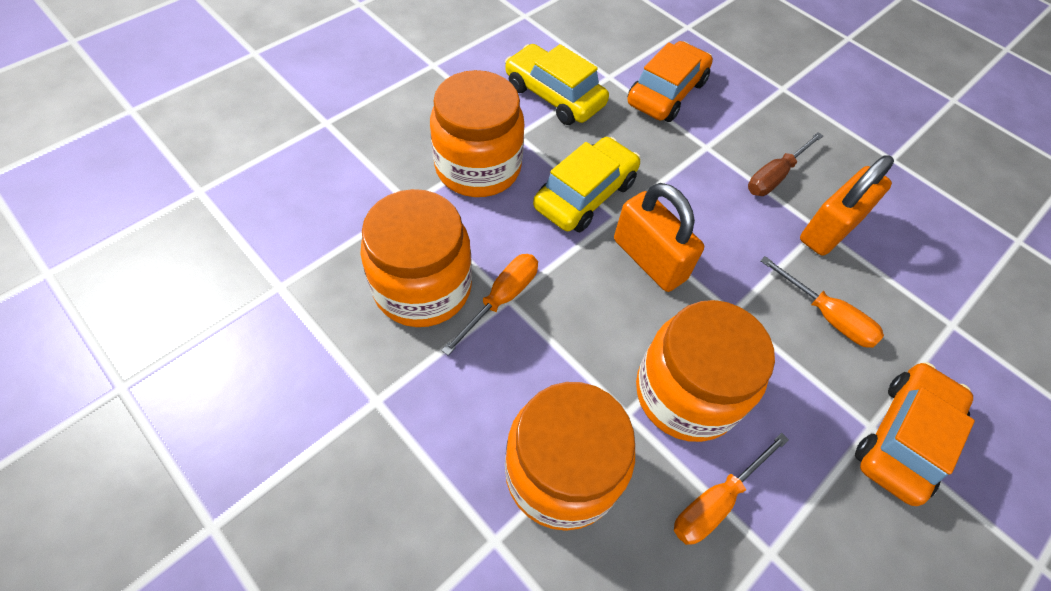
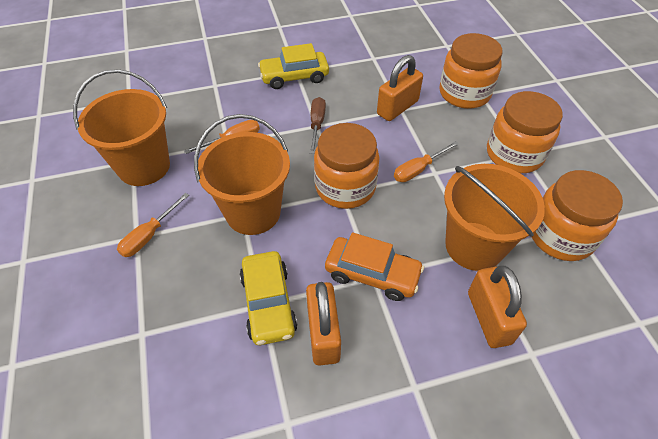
orange bucket: 0 -> 3
orange car: 2 -> 1
orange padlock: 2 -> 3

